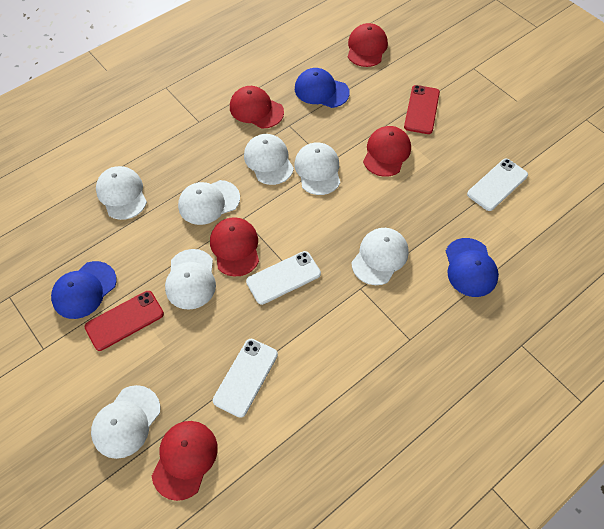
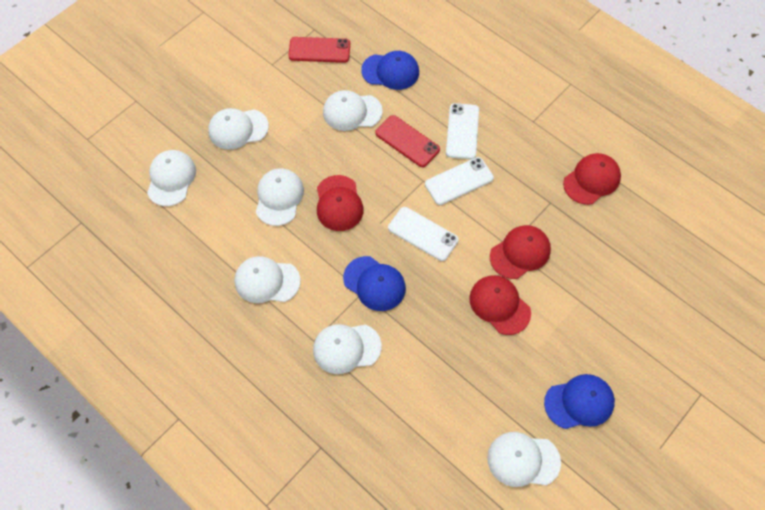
red cap: 5 -> 4

